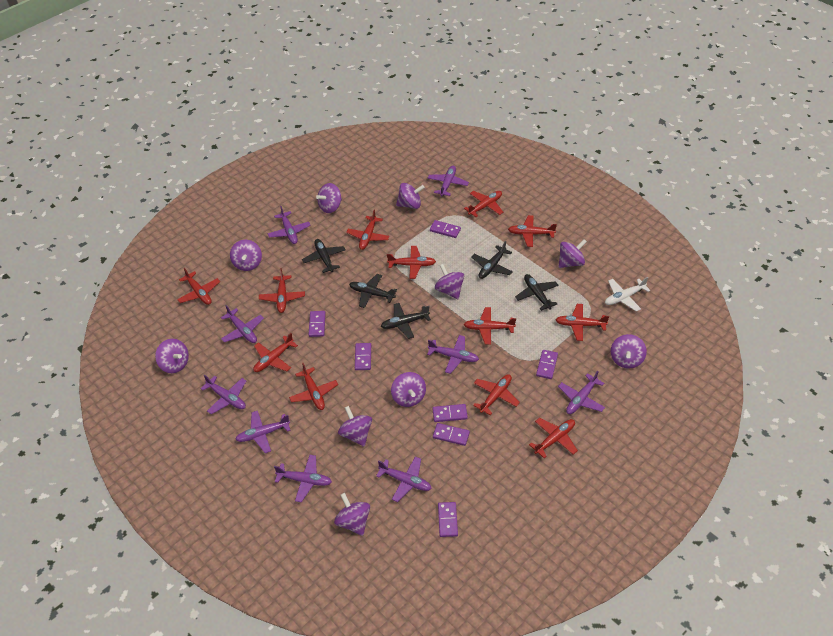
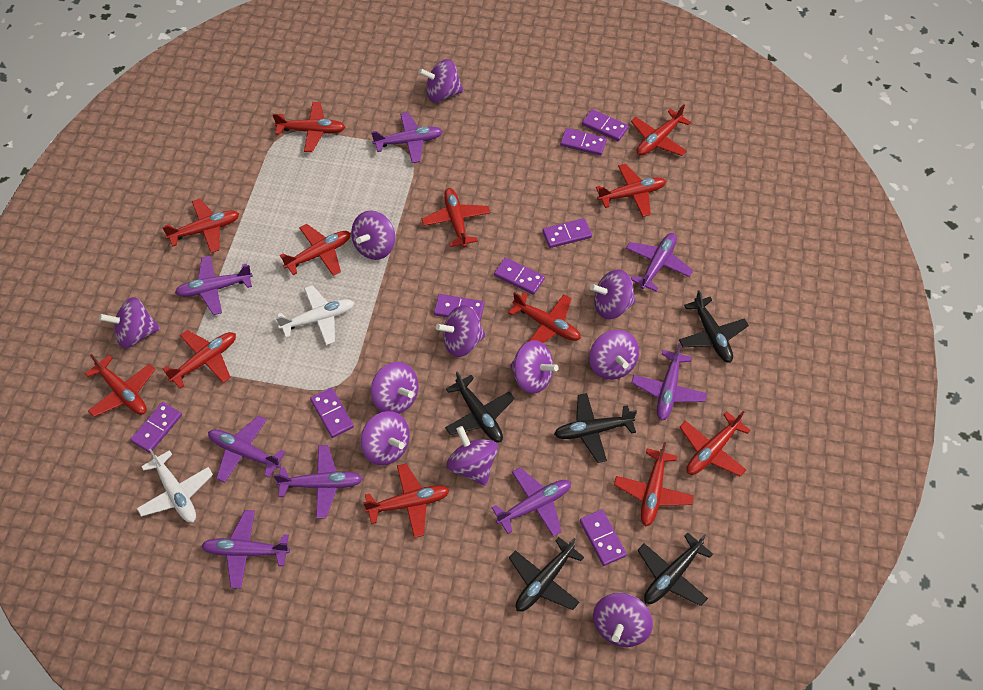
purple domino: 7 -> 8
purple plane: 9 -> 8
purple spinning top: 10 -> 11
white plane: 1 -> 2

